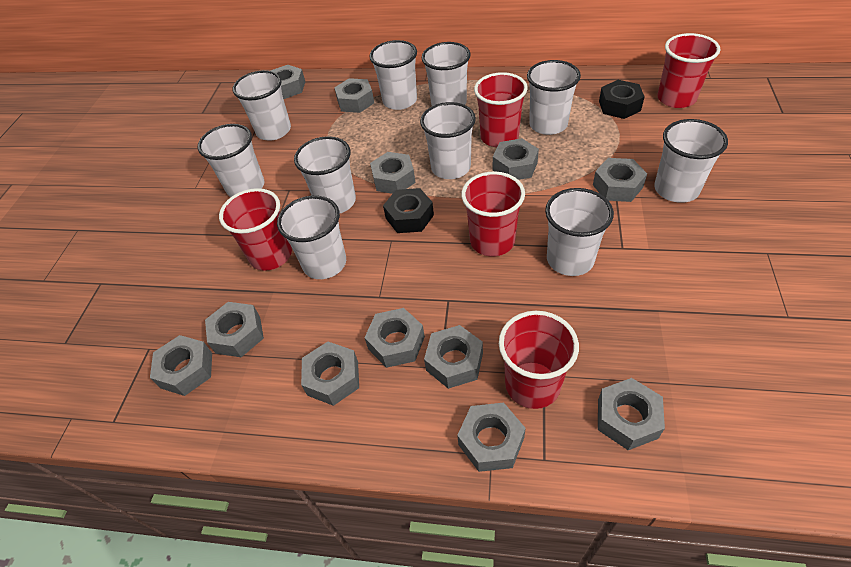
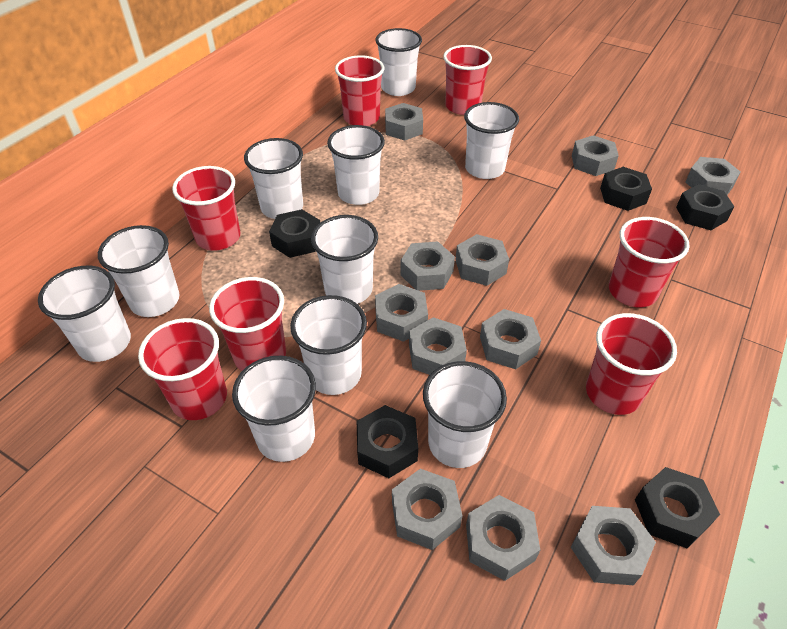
black nut: 2 -> 5
grey nut: 12 -> 11
red cup: 5 -> 7

